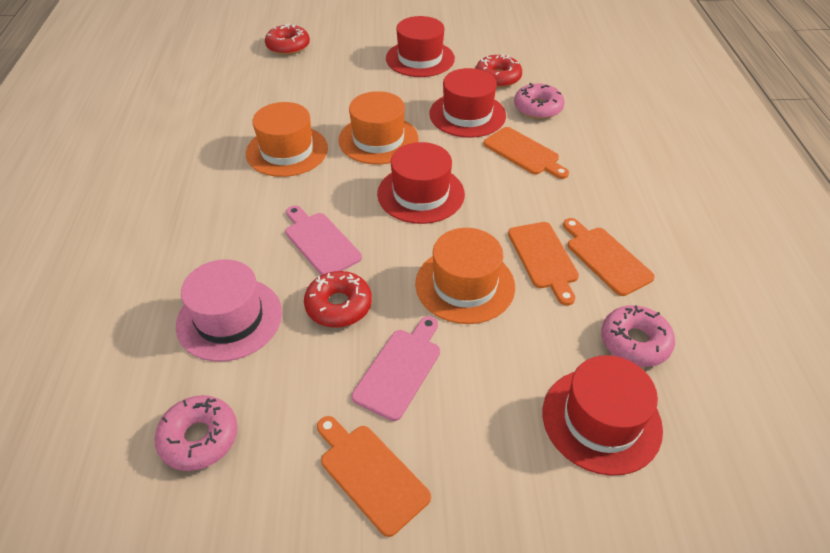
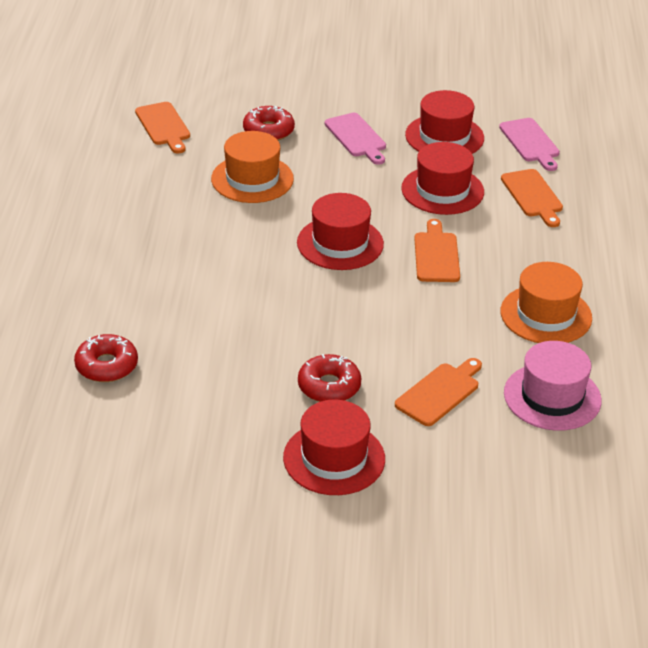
orange hat: 3 -> 2
pink donut: 3 -> 0

